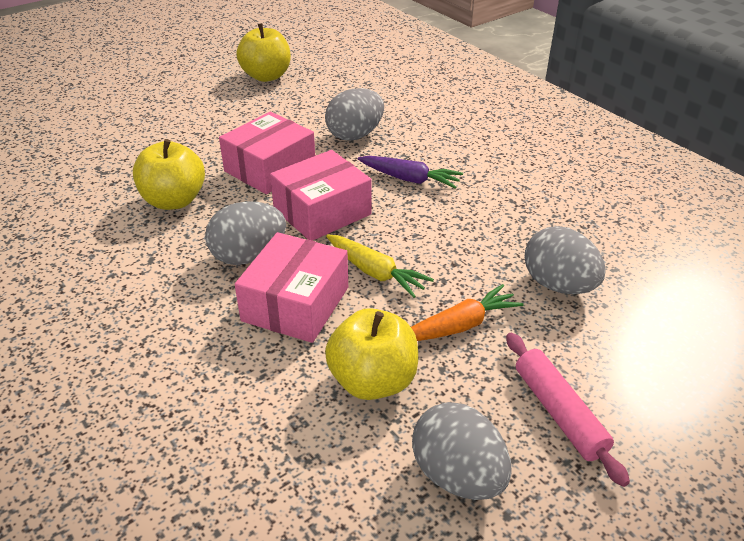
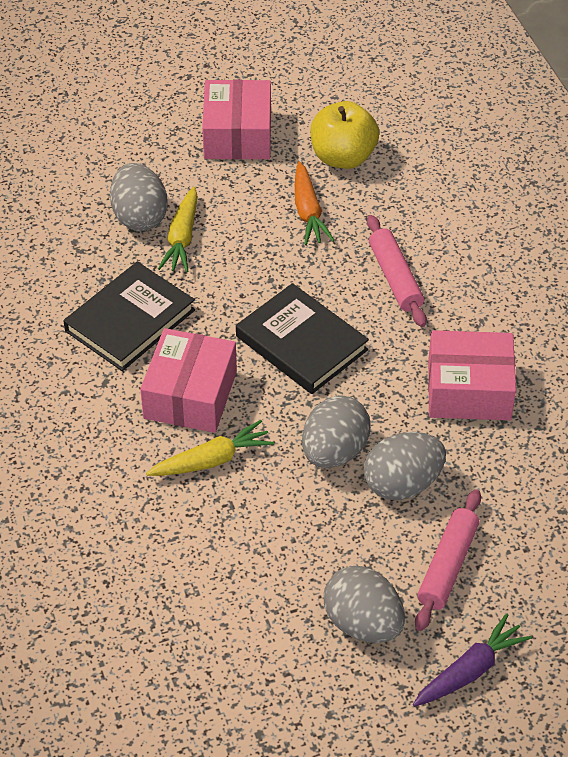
black book: 0 -> 2
pink rolling pin: 1 -> 2
yellow apple: 3 -> 1
yellow carrot: 1 -> 2

